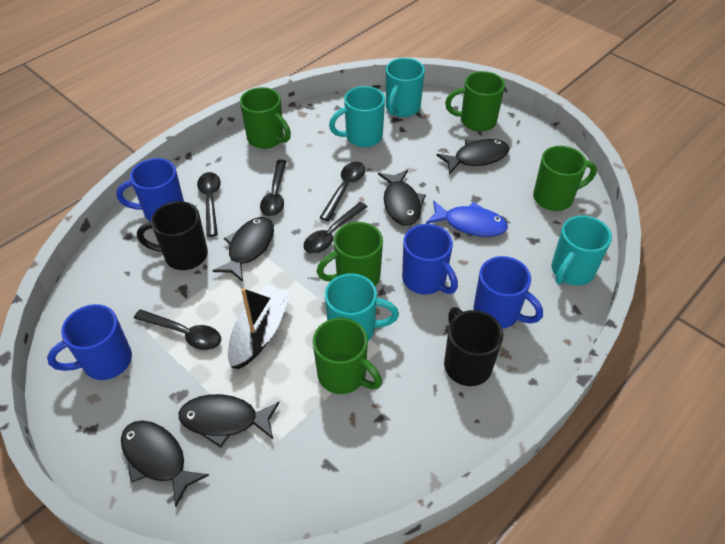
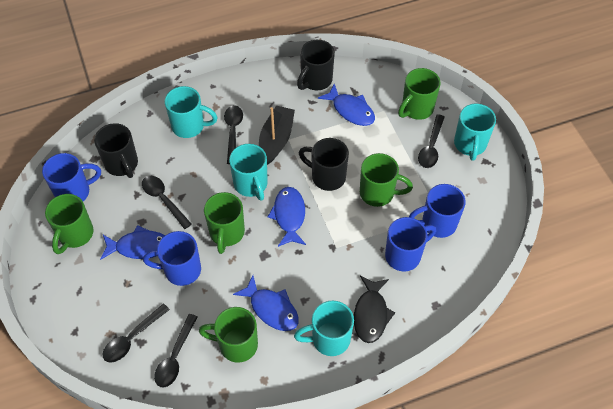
black fish: 5 -> 1
black mug: 2 -> 3
blue fish: 1 -> 4

